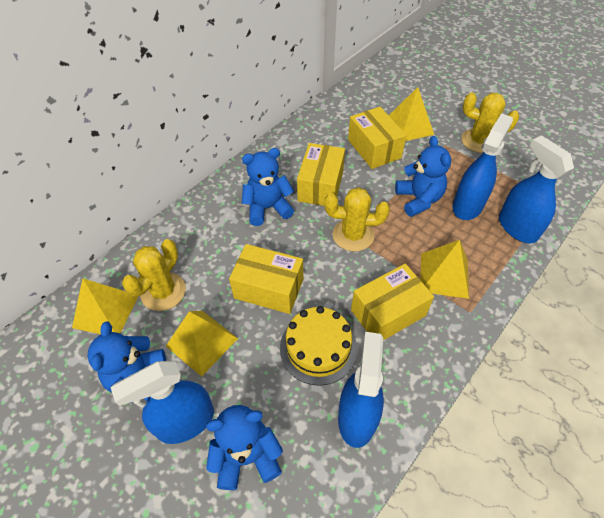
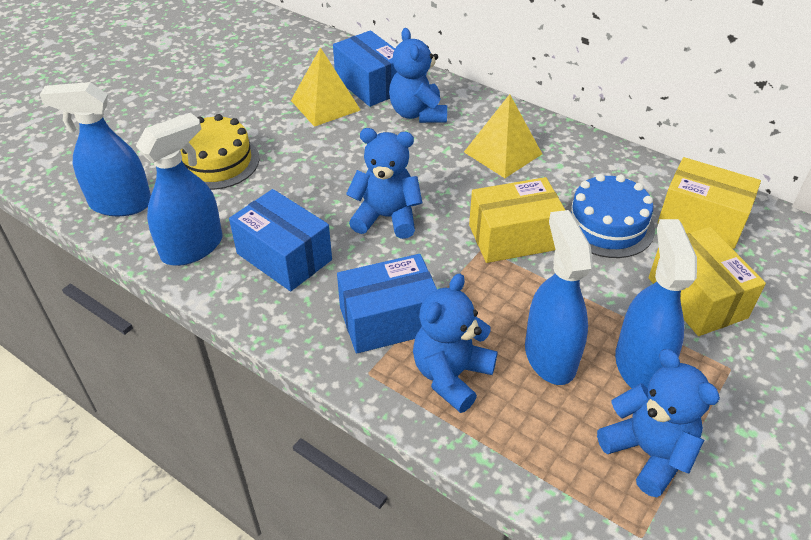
blue box: 0 -> 3
blue cake: 0 -> 1
yellow box: 4 -> 3
yellow cactus: 3 -> 0
yellow pyramid: 4 -> 2

